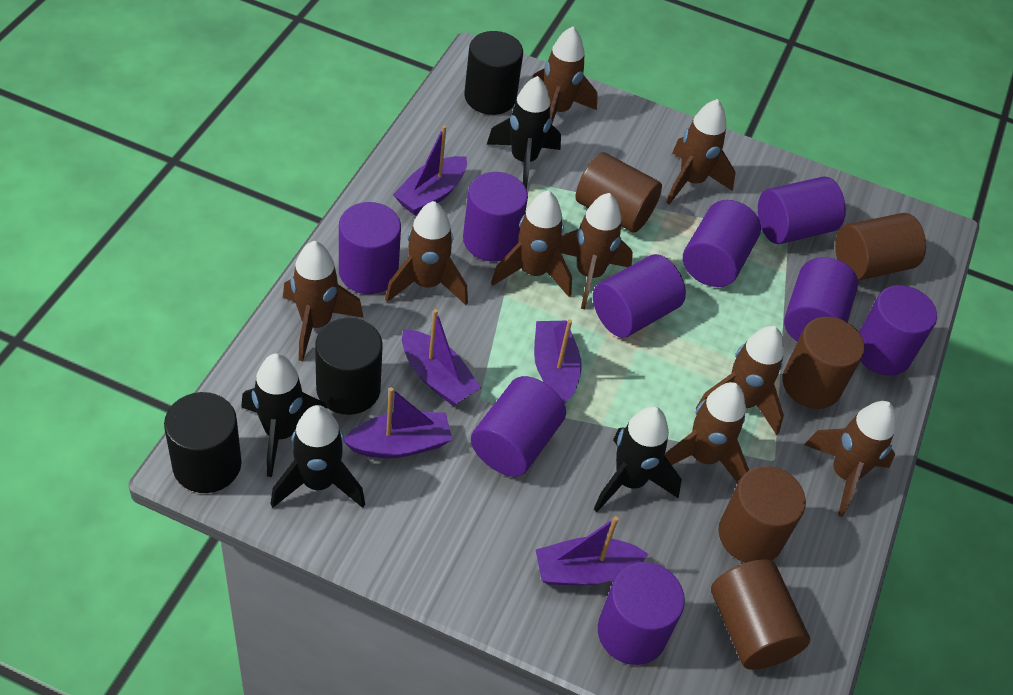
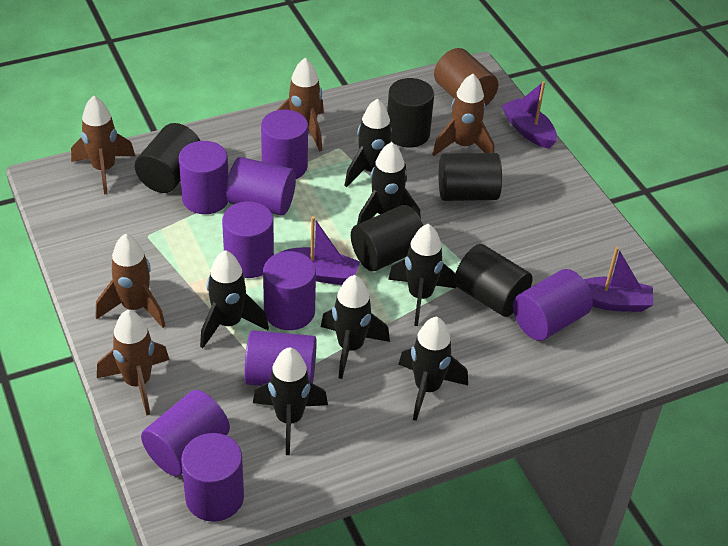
black cylinder: 3 -> 5
black rocket: 4 -> 7
brown cylinder: 5 -> 1
brown rocket: 9 -> 5
purple boat: 5 -> 3

